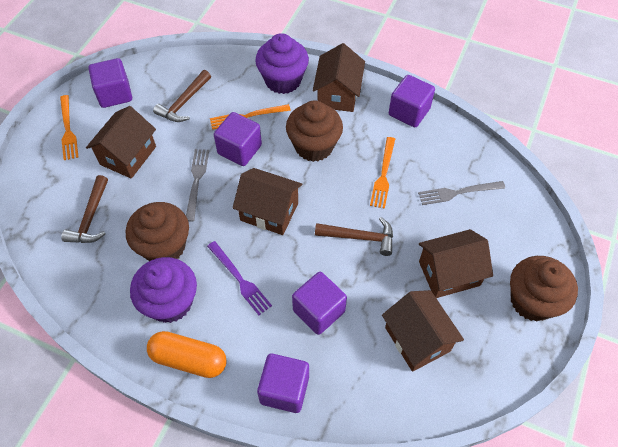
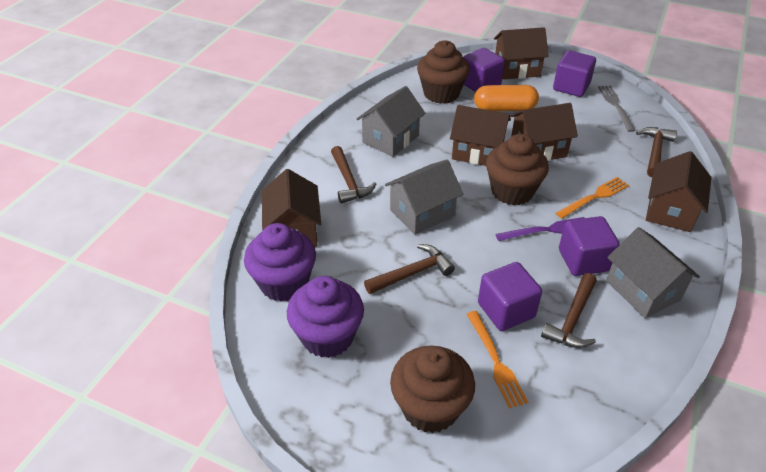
brown hammer: 3 -> 4
grey fork: 2 -> 1
grey house: 0 -> 3
orange fork: 3 -> 2
purple cube: 5 -> 4

